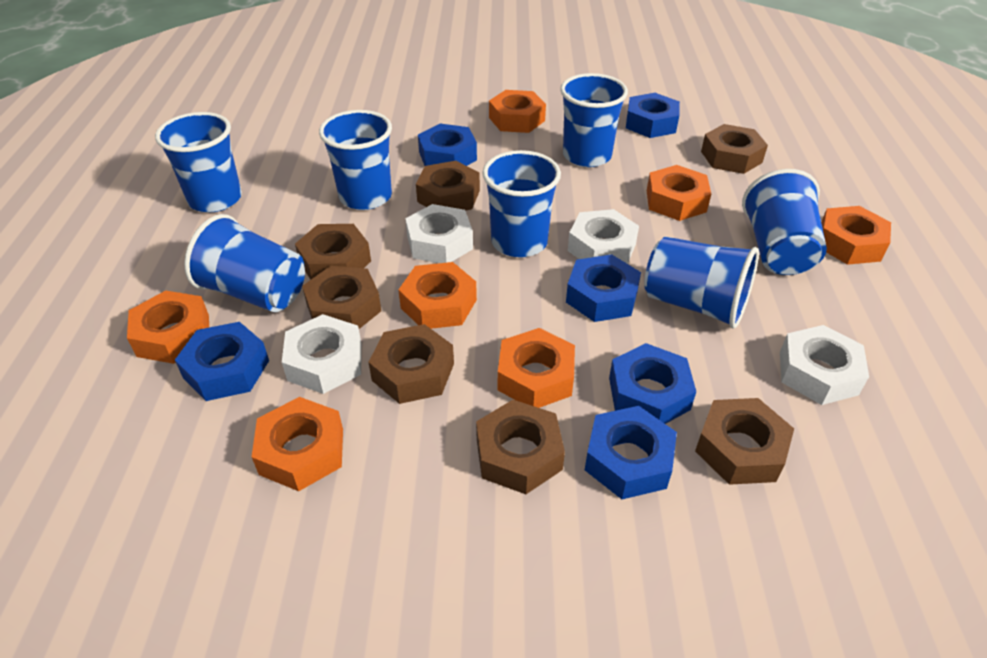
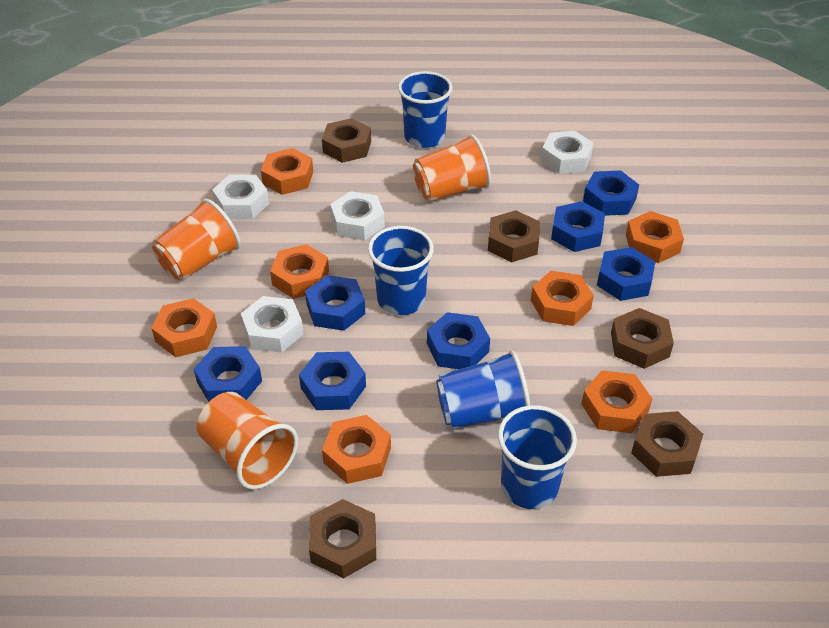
blue cup: 7 -> 4
blue nut: 6 -> 7
brown nut: 7 -> 5
orange cup: 0 -> 3

